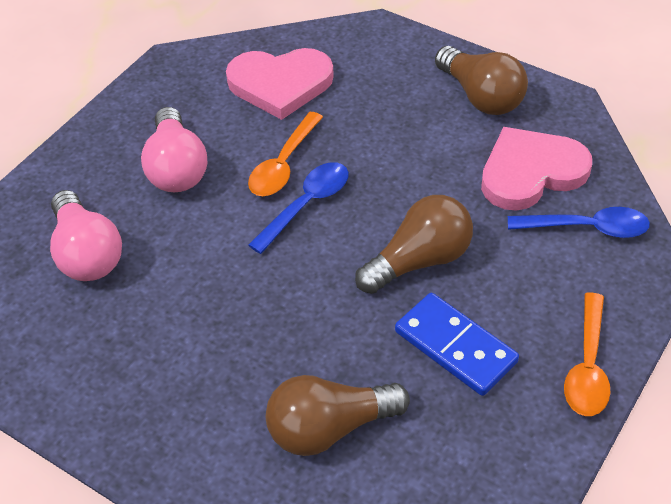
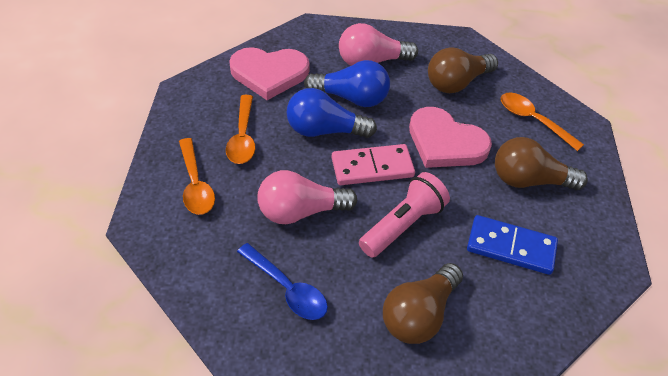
blue light bulb: 0 -> 2
blue spoon: 2 -> 1
orange spoon: 2 -> 3
pink domino: 0 -> 1
pink flashlight: 0 -> 1

